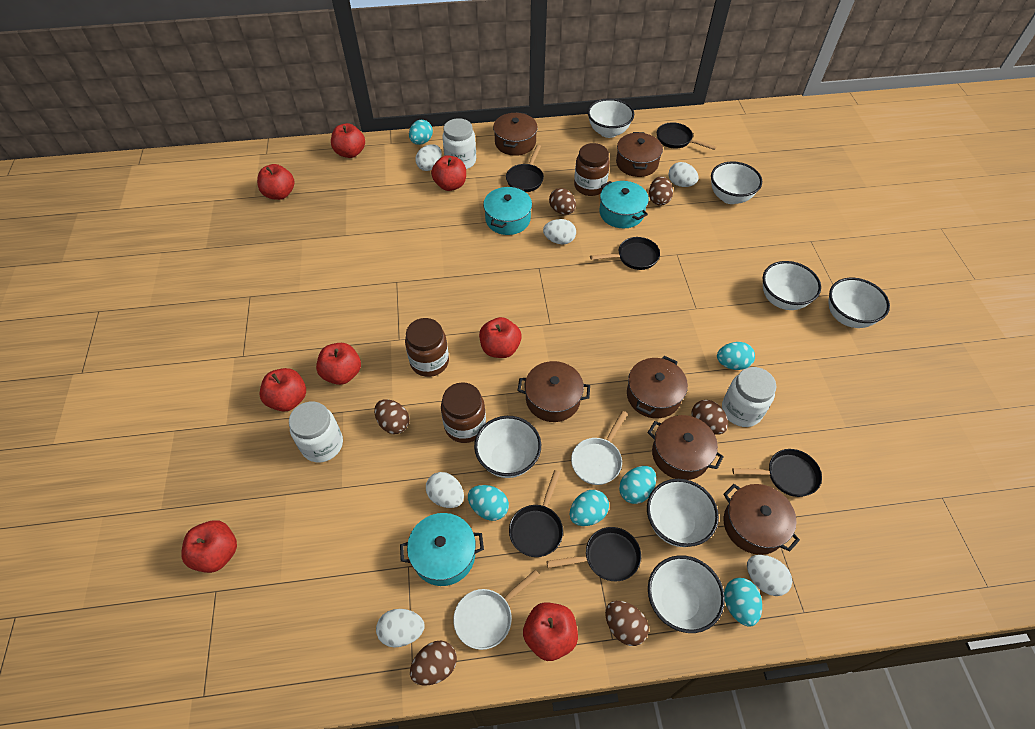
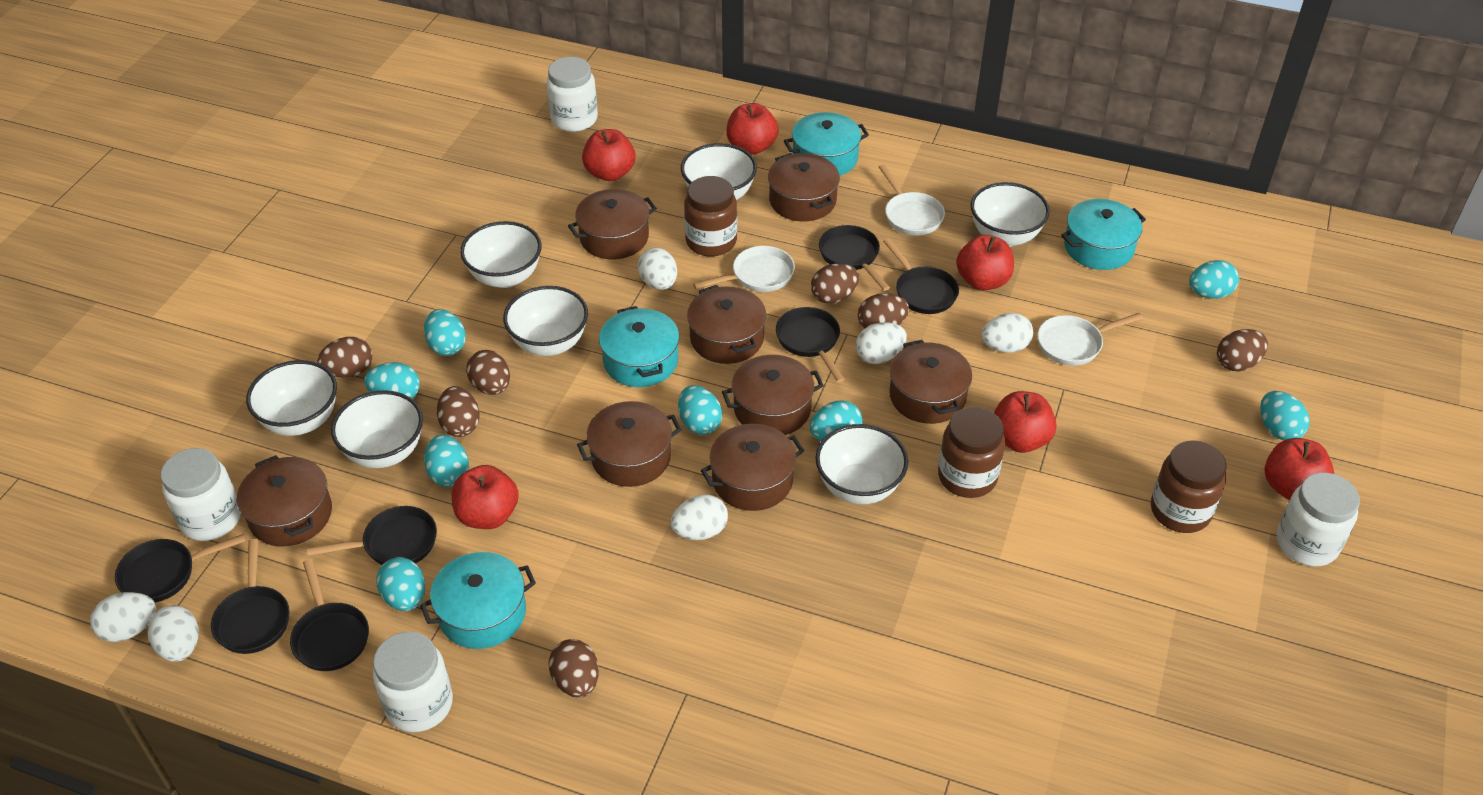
black pan: 6 -> 7
brown egg: 6 -> 7
brown pot: 6 -> 8
red apple: 8 -> 6
turquoise egg: 6 -> 8
turquoise pot: 3 -> 4
white jar: 3 -> 4
white pan: 2 -> 3

